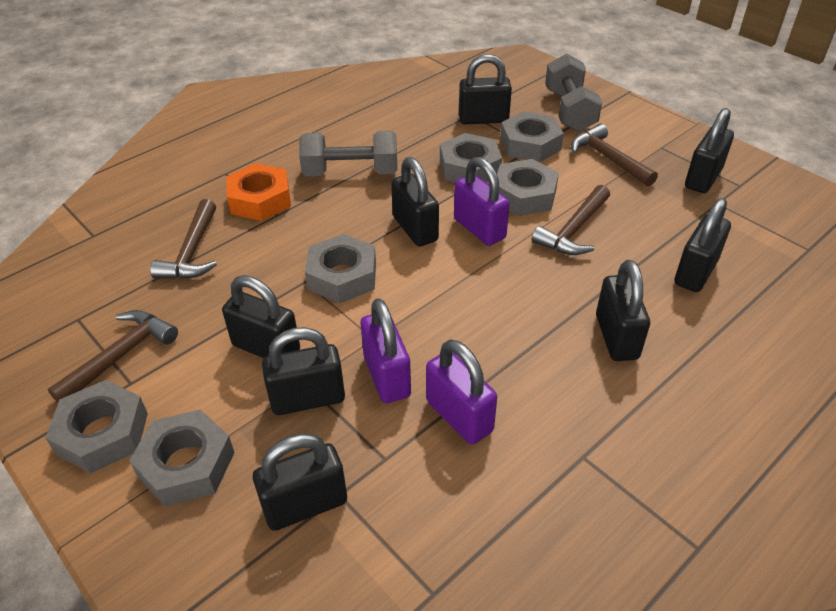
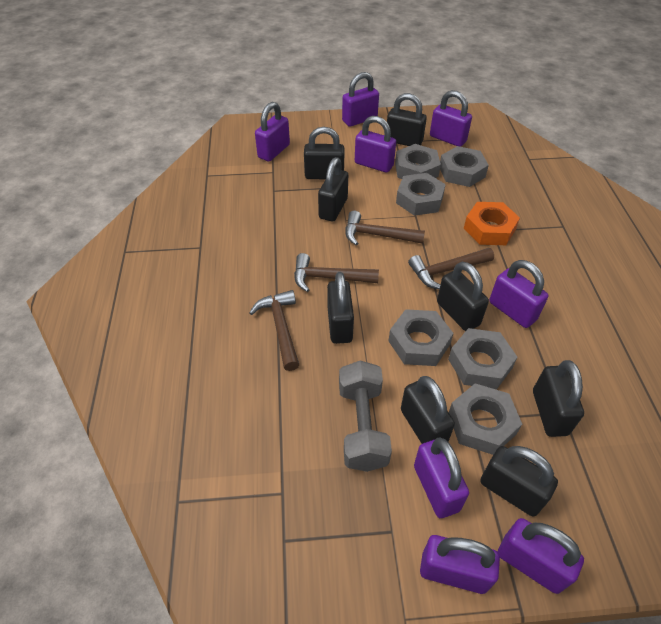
grey dumbbell: 2 -> 1
purple padlock: 3 -> 8

